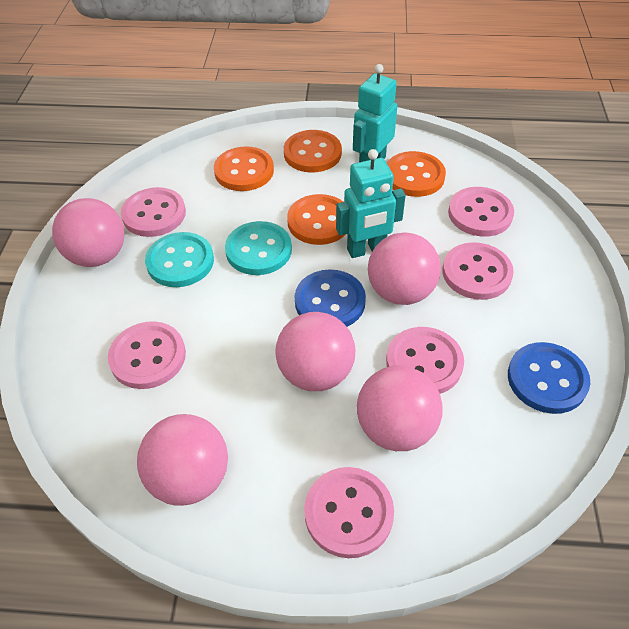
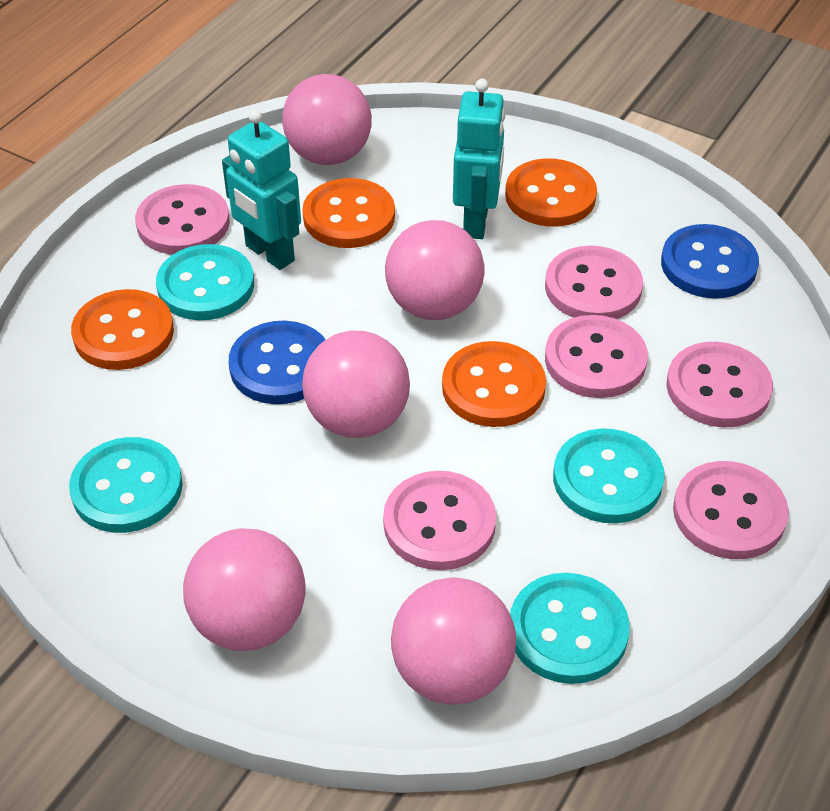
turquoise button: 2 -> 4

